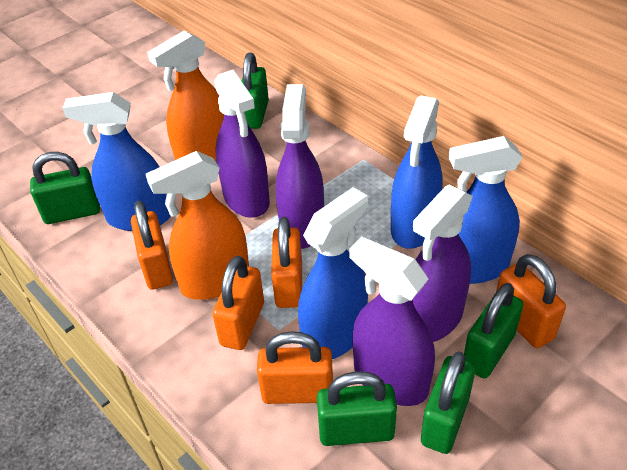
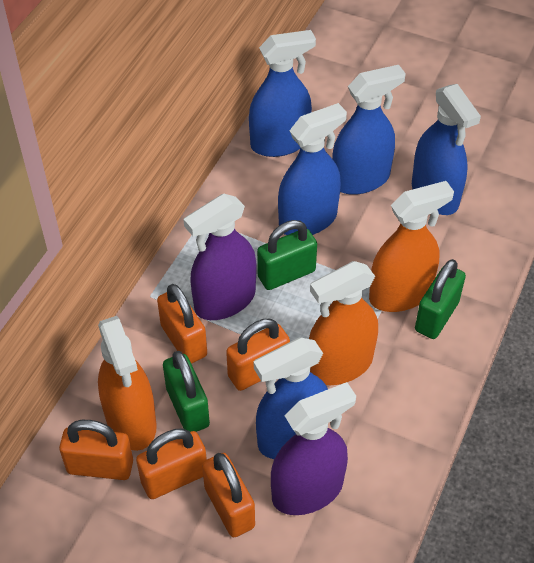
blue spray bottle: 4 -> 5
green padlock: 5 -> 3
orange spray bottle: 2 -> 3
purple spray bottle: 4 -> 2

